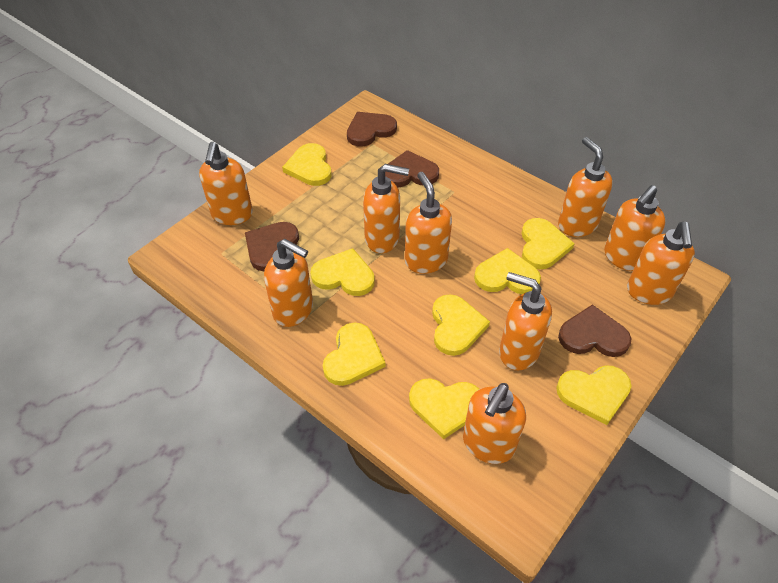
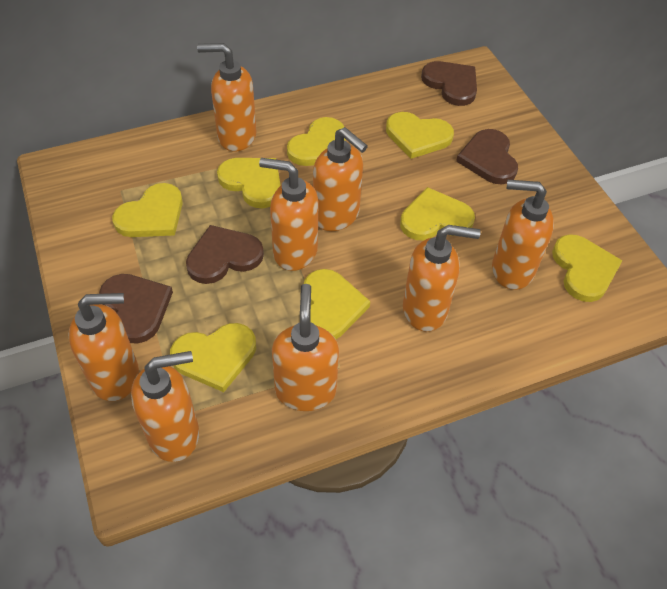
orange soap dispenser: 9 -> 8

